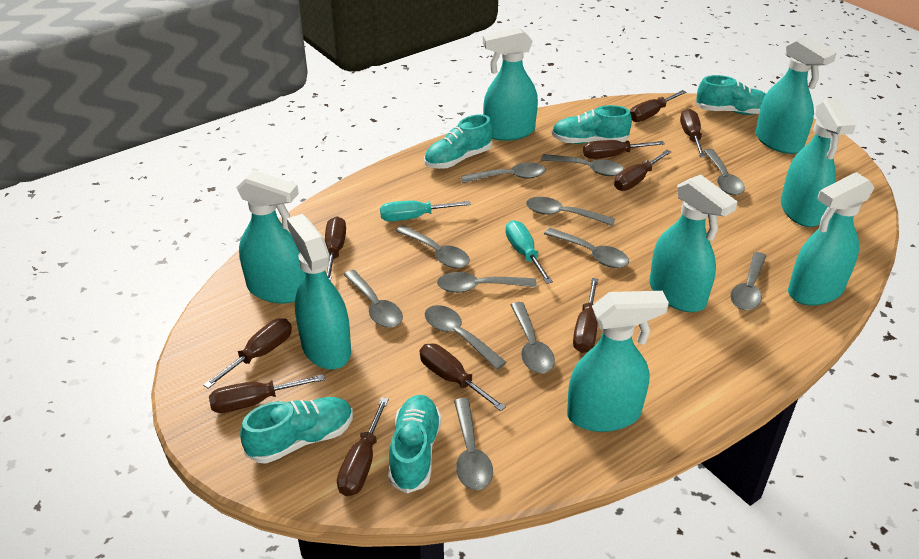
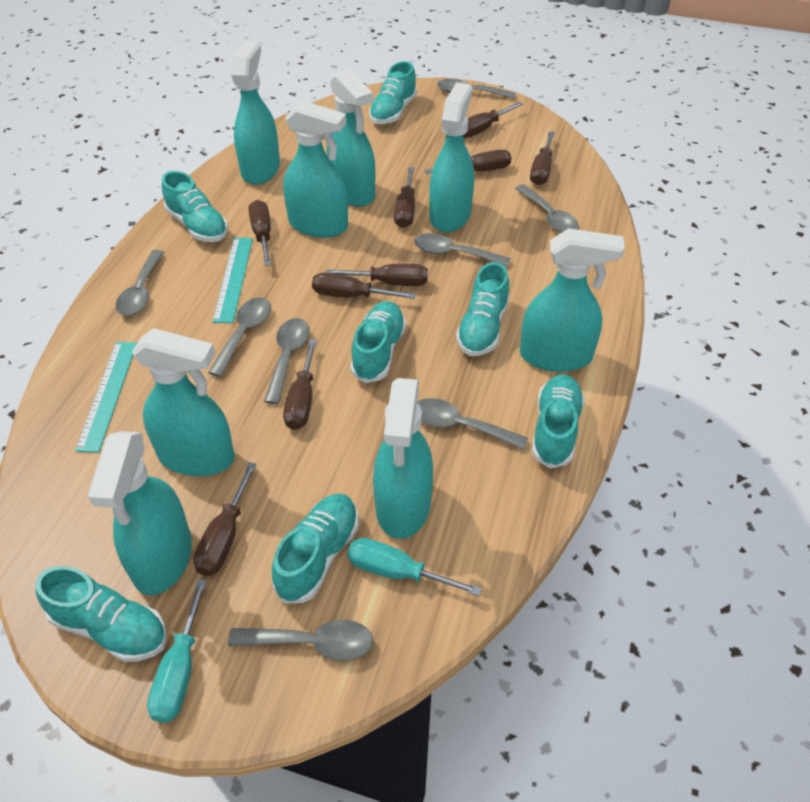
brown screwdriver: 10 -> 9
grey spoon: 12 -> 8
turquoise ruler: 0 -> 2
turquoise shoe: 5 -> 7

